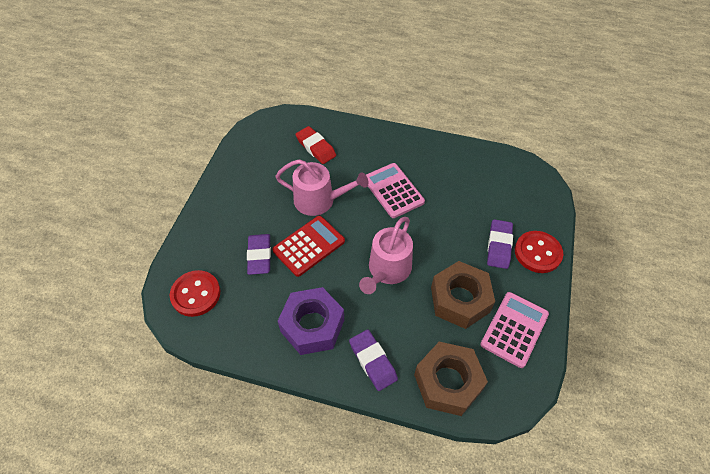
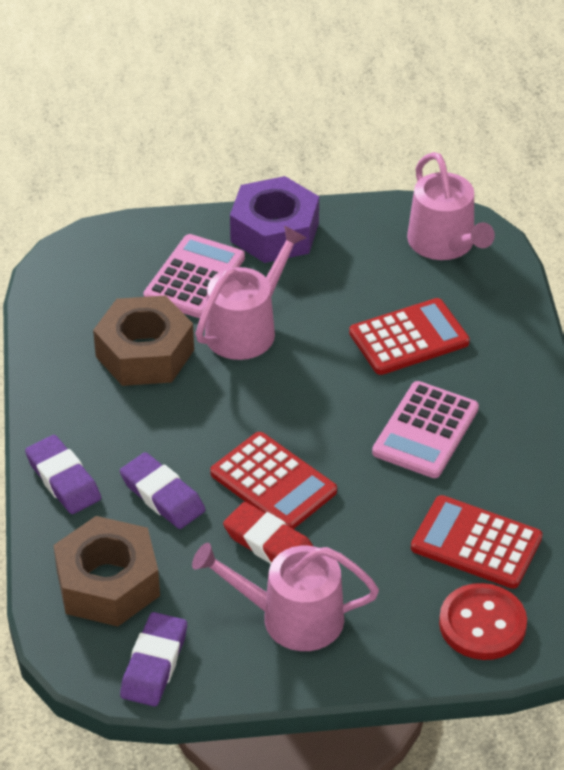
pink watering can: 2 -> 3
red button: 2 -> 1
red calculator: 1 -> 3

